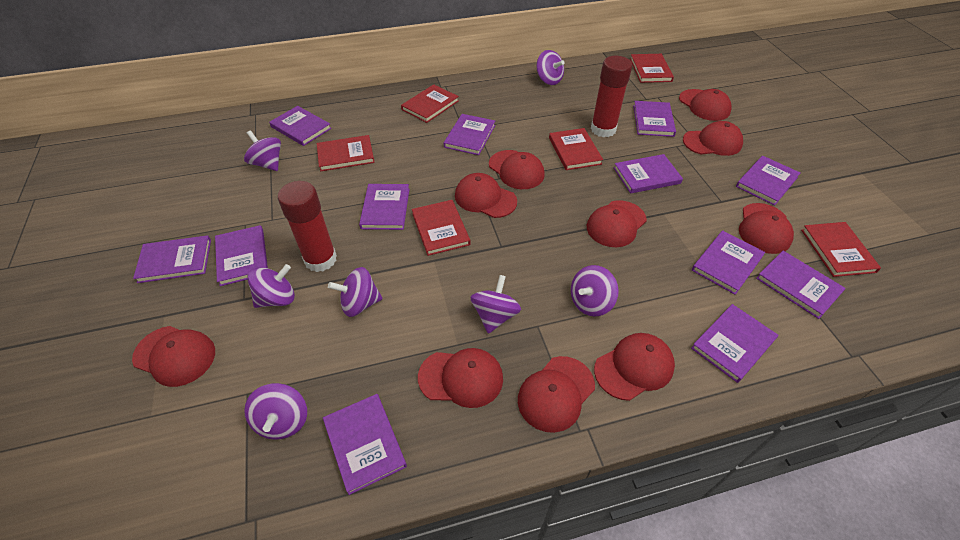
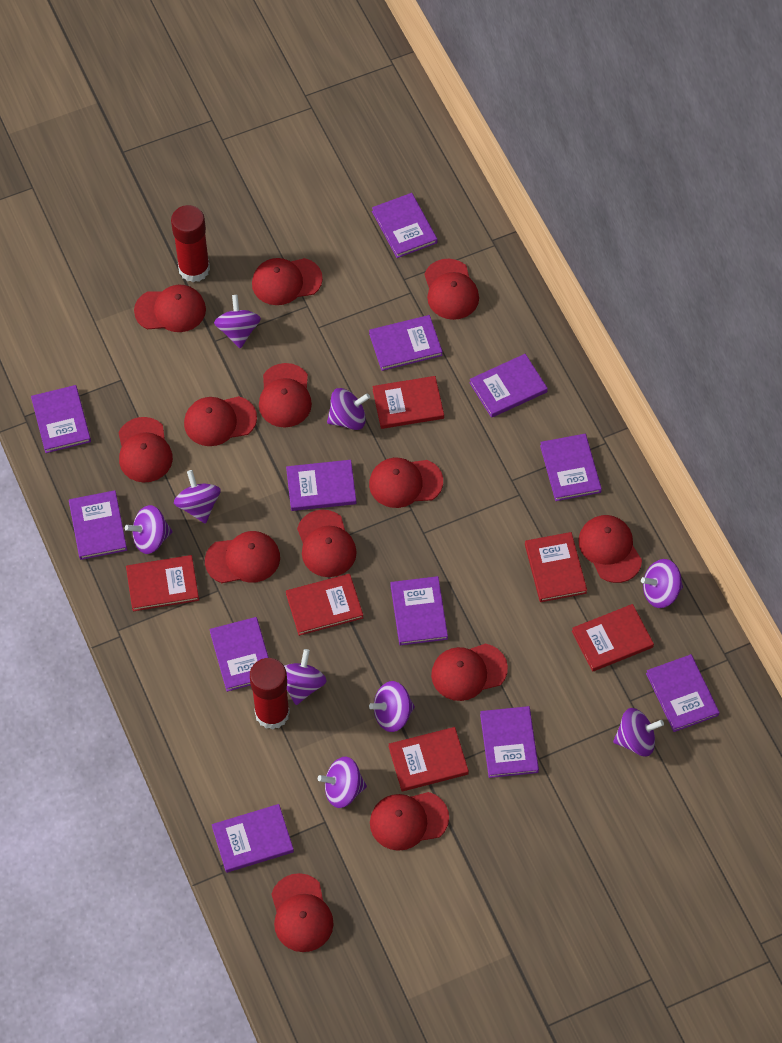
purple spinning top: 7 -> 9
red cap: 10 -> 13

